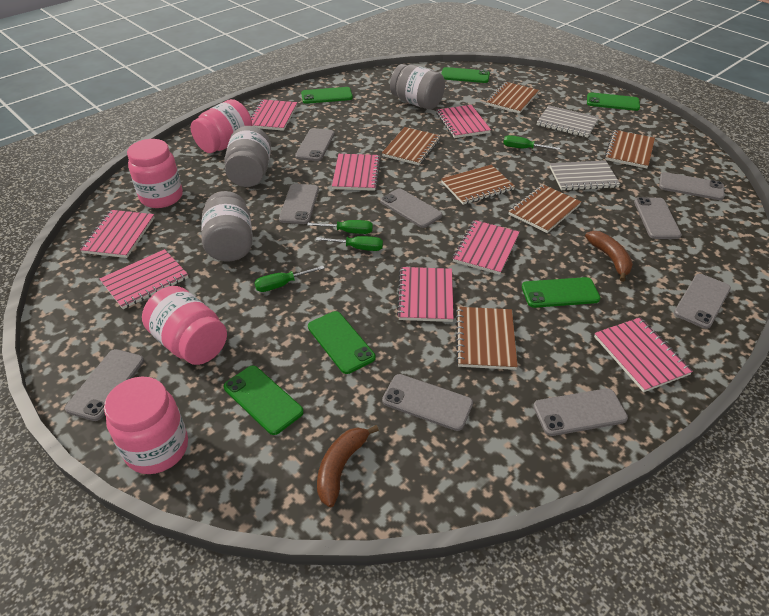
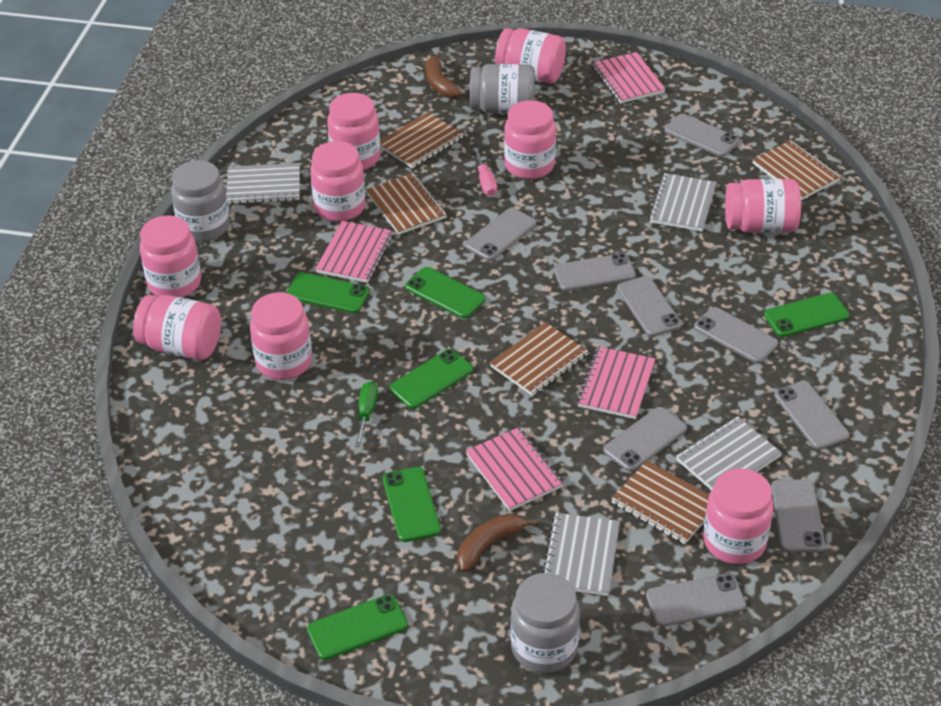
brown notebook: 6 -> 5
green screwdriver: 4 -> 1
grey notebook: 2 -> 4
pink jar: 4 -> 9
pink notebook: 8 -> 4
pink screwdriver: 0 -> 1

